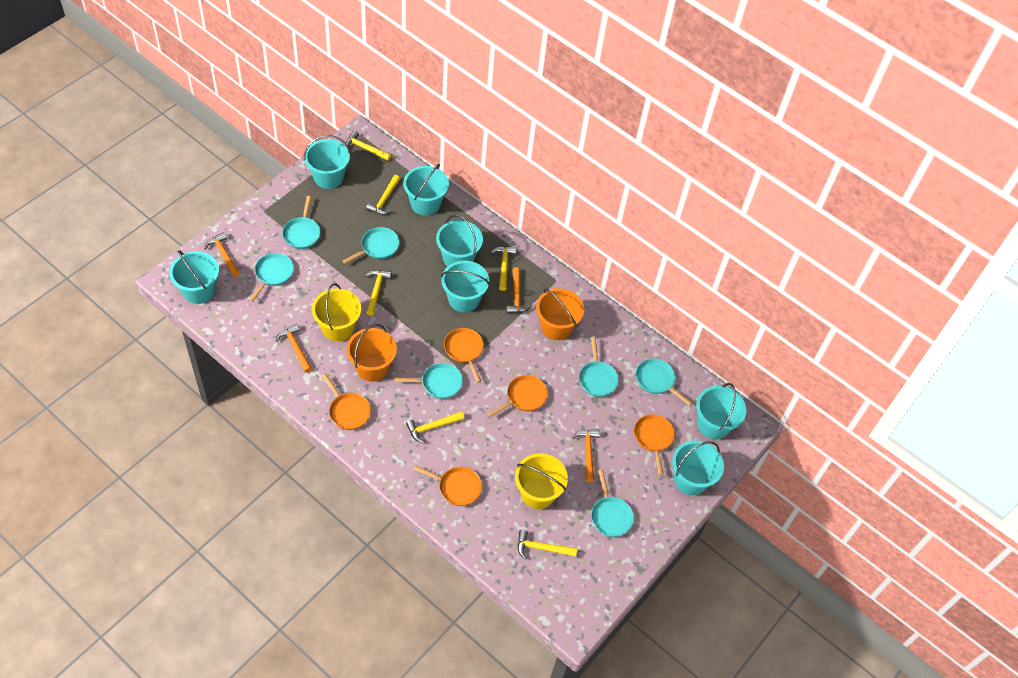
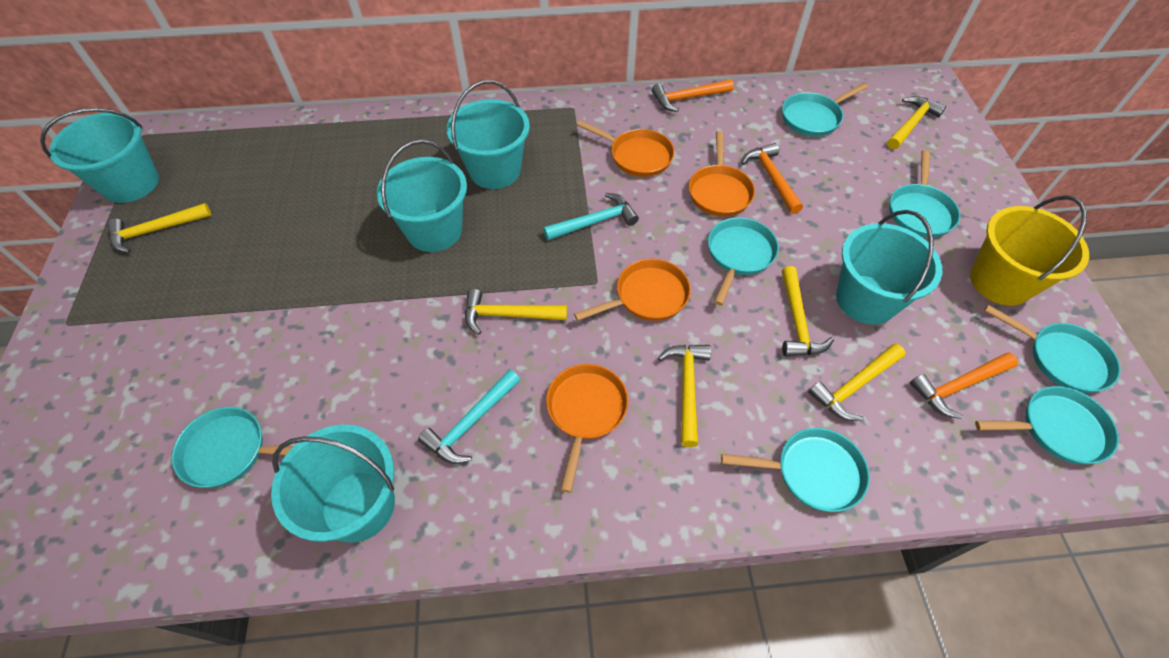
orange bucket: 2 -> 0
orange hammer: 4 -> 3
orange pan: 5 -> 4
turquoise bucket: 7 -> 5
turquoise hammer: 0 -> 2
yellow bucket: 2 -> 1

